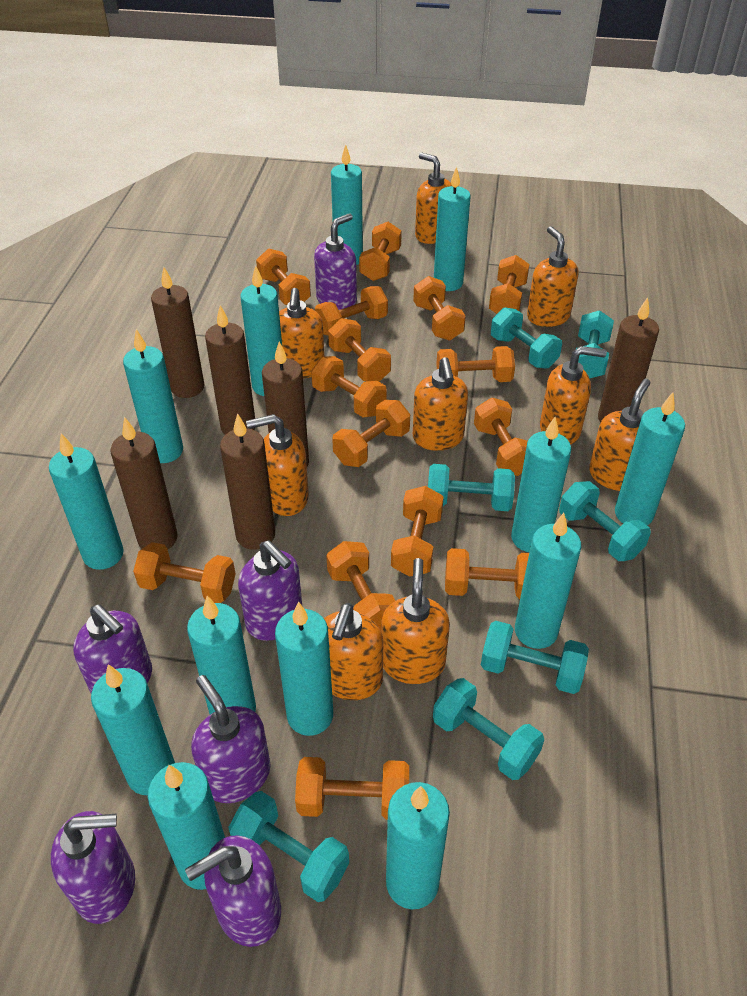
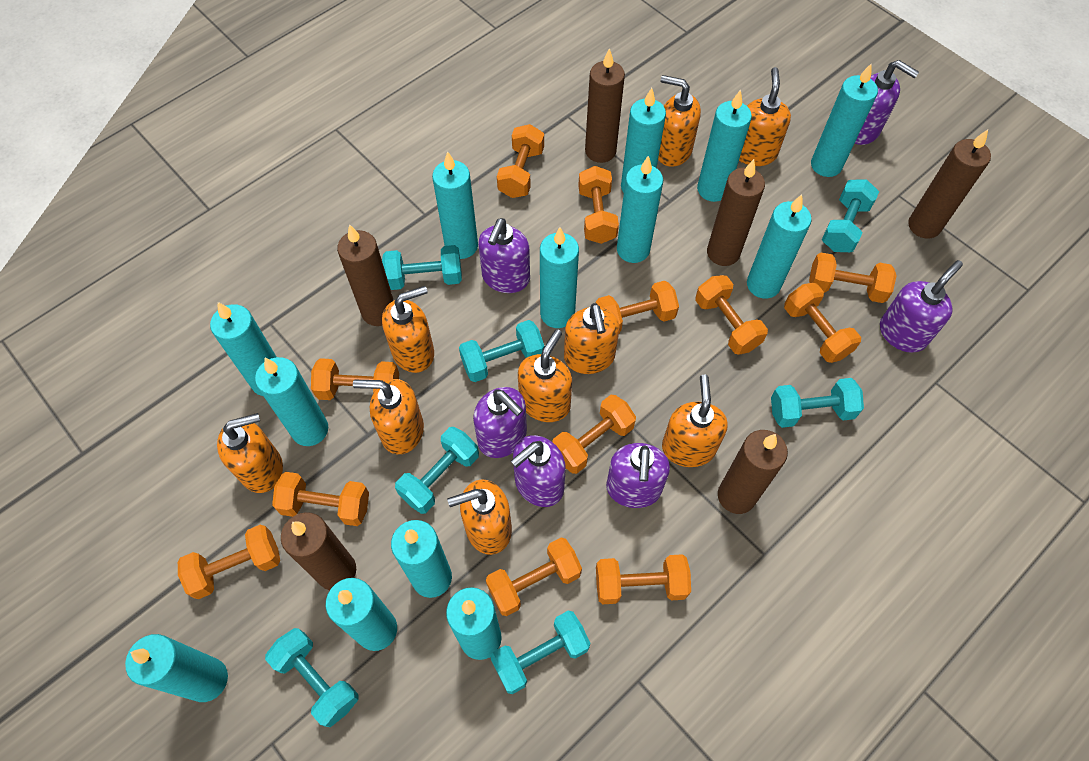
orange dumbbell: 15 -> 12

